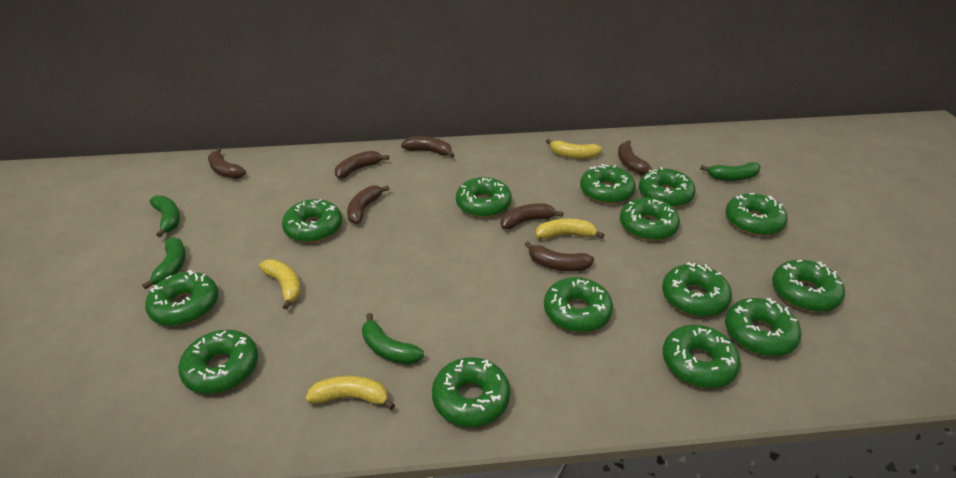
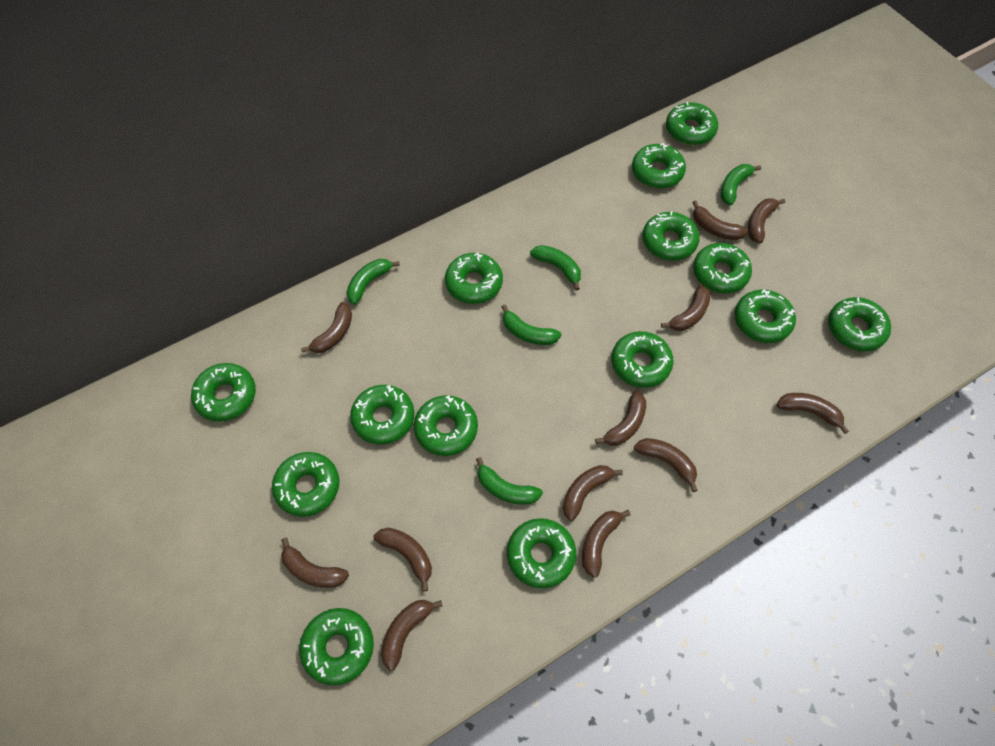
brown banana: 7 -> 12
green banana: 4 -> 5
yellow banana: 4 -> 0

